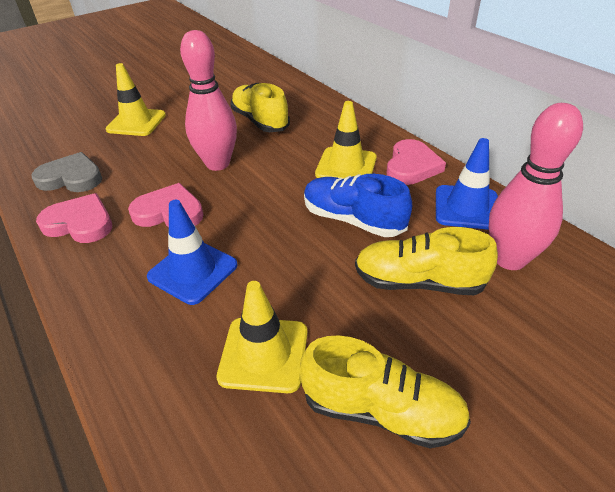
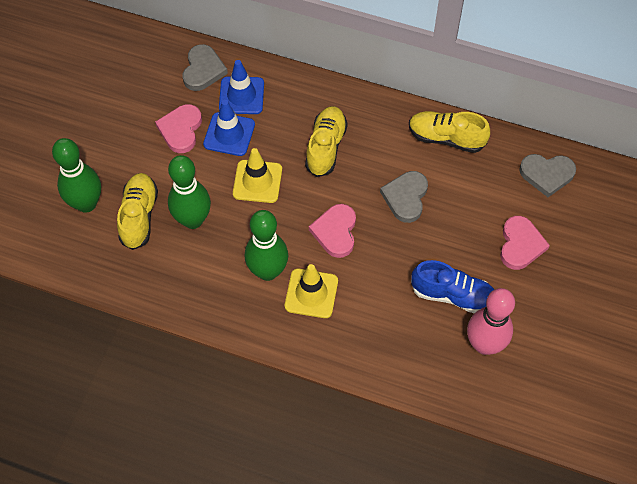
green bowling pin: 0 -> 3
grey heart: 1 -> 3
pink bowling pin: 2 -> 1
yellow traffic cone: 3 -> 2

